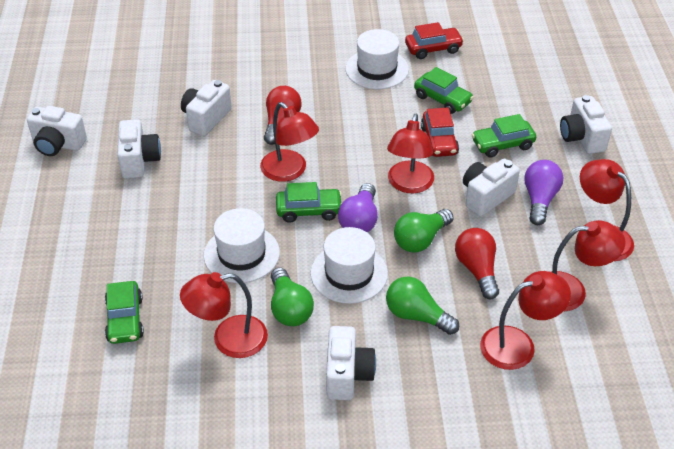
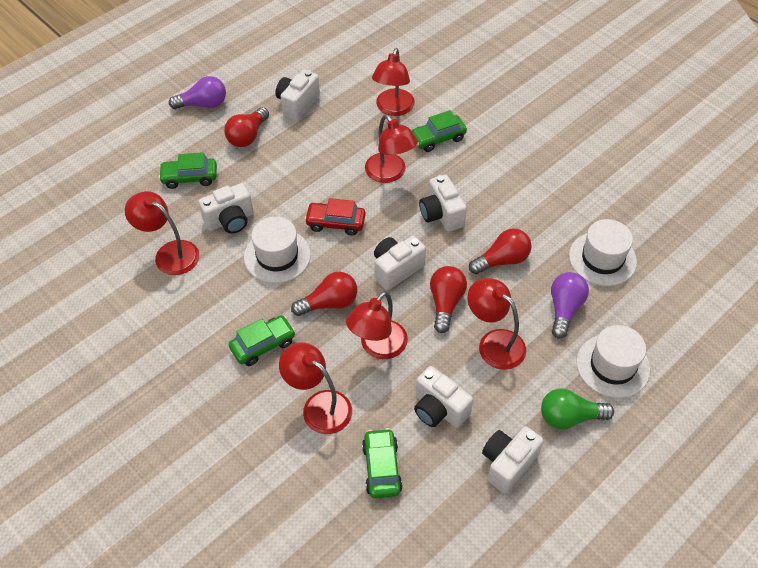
green light bulb: 3 -> 1
red car: 2 -> 1
red light bulb: 2 -> 4

